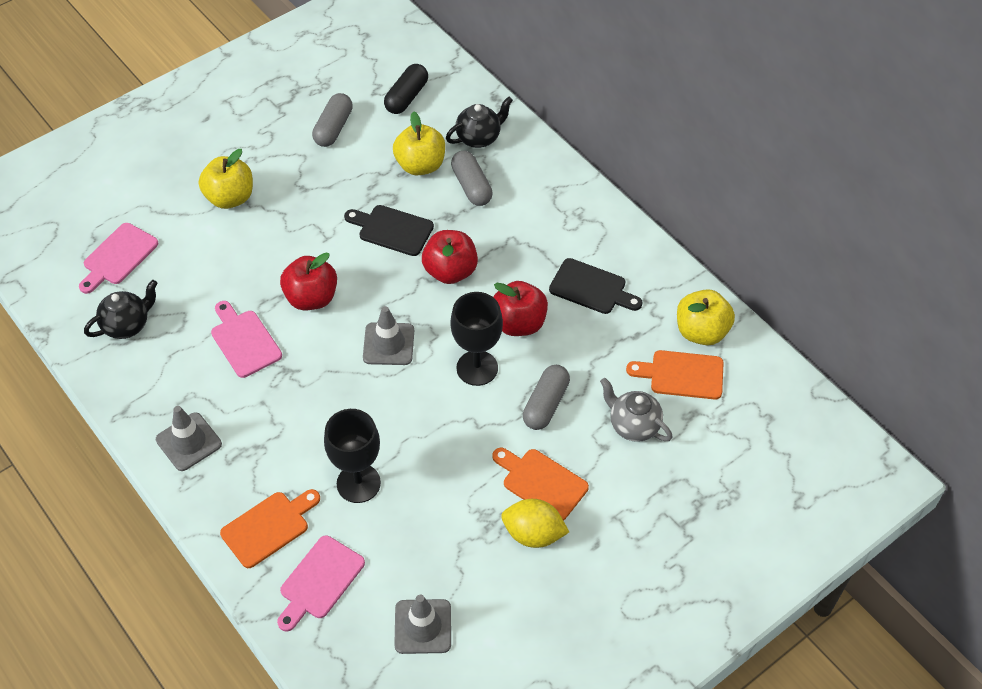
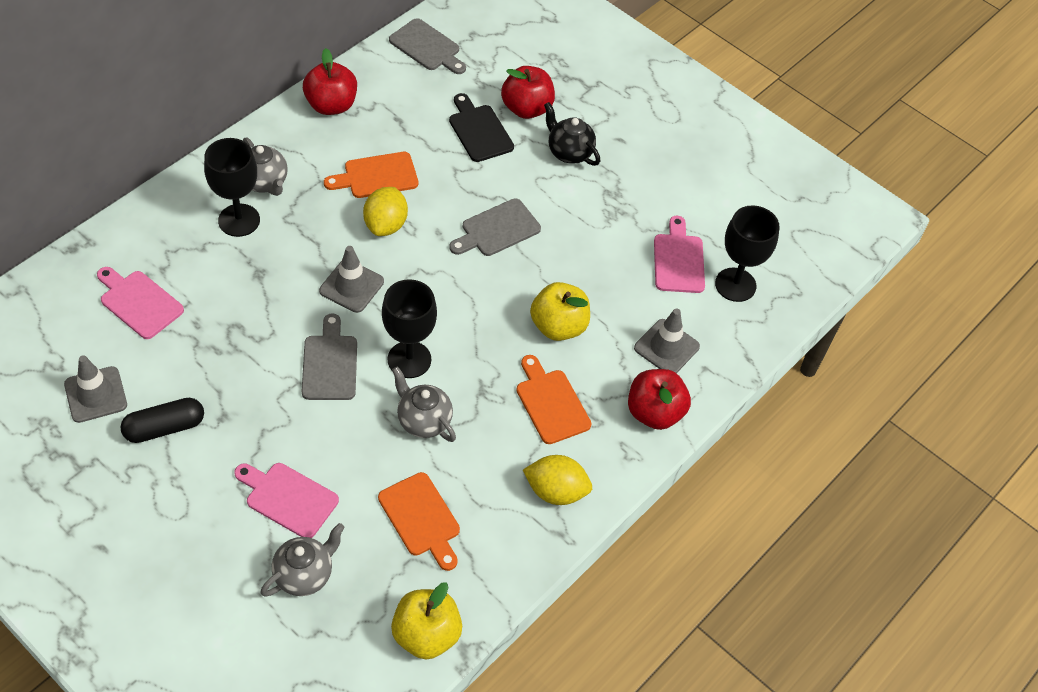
black cutting board: 2 -> 1
black goblet: 2 -> 3
black teapot: 2 -> 1
grey capsule: 3 -> 0
grey cutting board: 0 -> 3
grey teapot: 1 -> 3
yellow apple: 3 -> 2
yellow lemon: 1 -> 2

